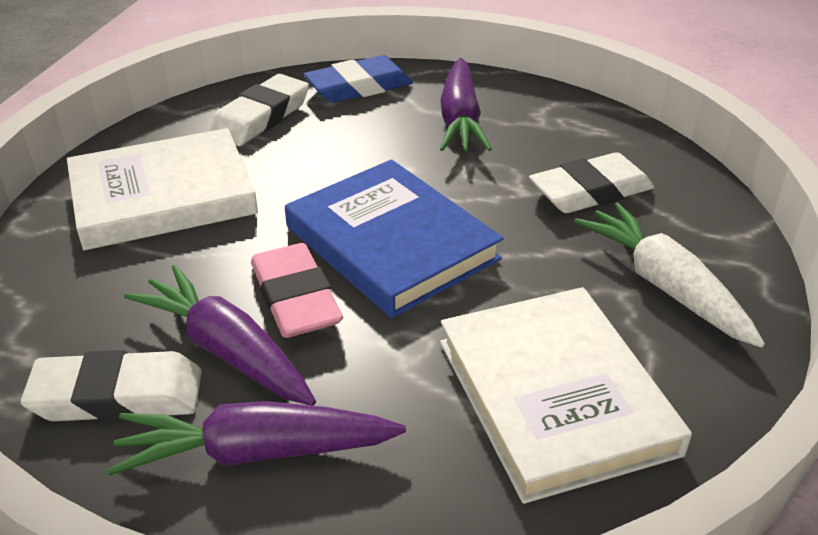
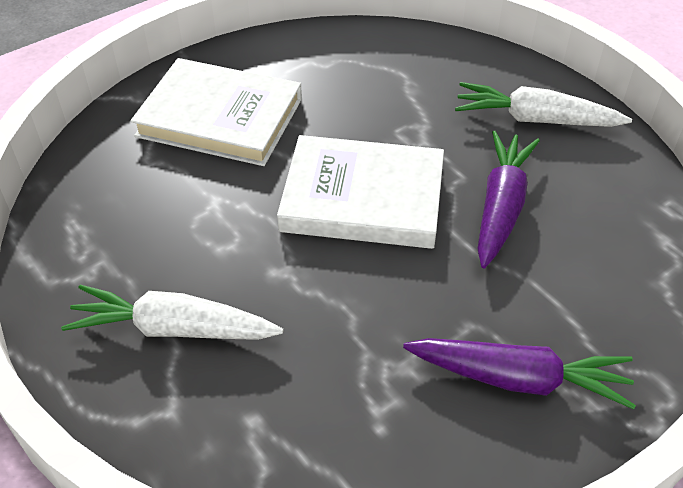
blue book: 1 -> 0
blue eraser: 1 -> 0
pink eraser: 1 -> 0
purple carrot: 3 -> 2
white carrot: 1 -> 2
white eraser: 3 -> 0

